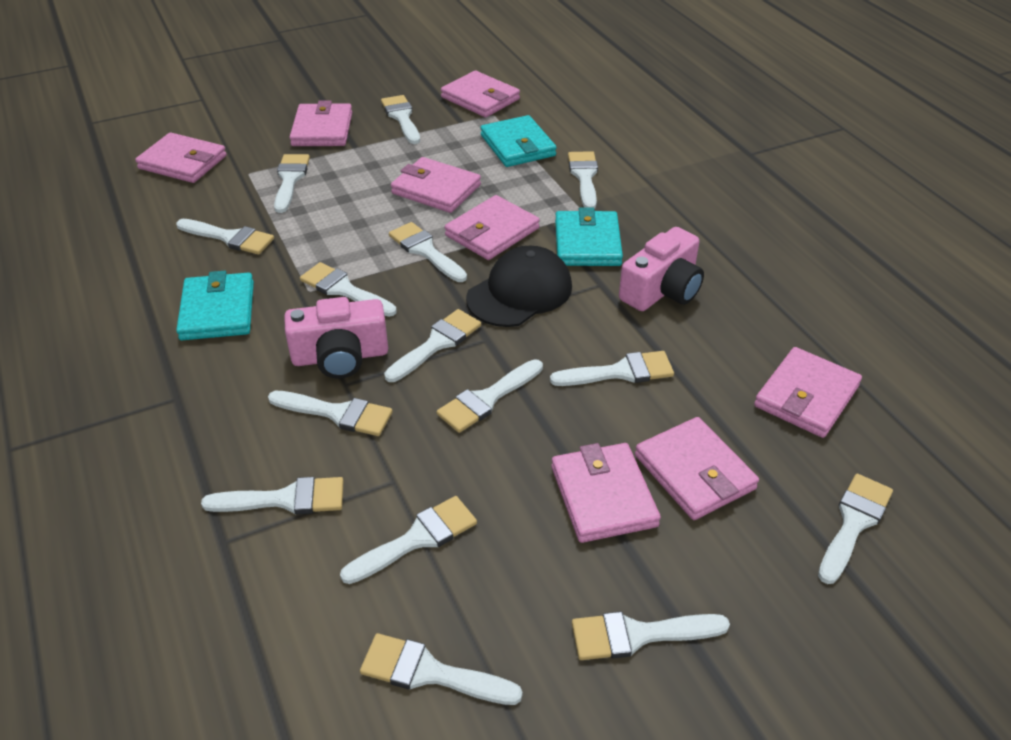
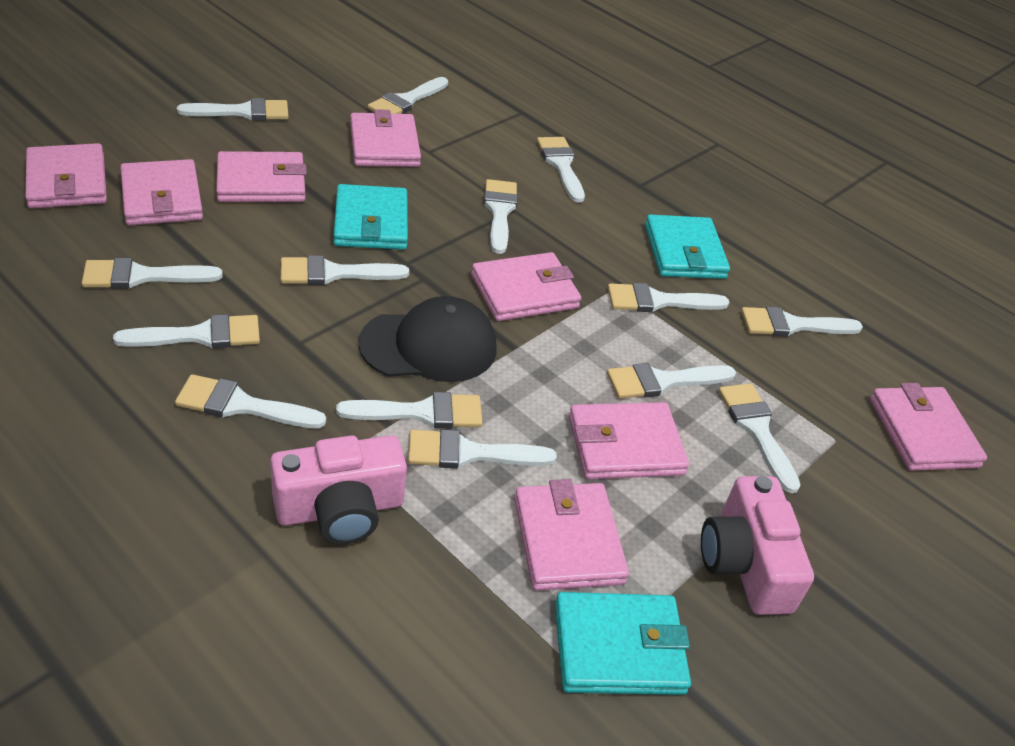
white brush: 15 -> 14

